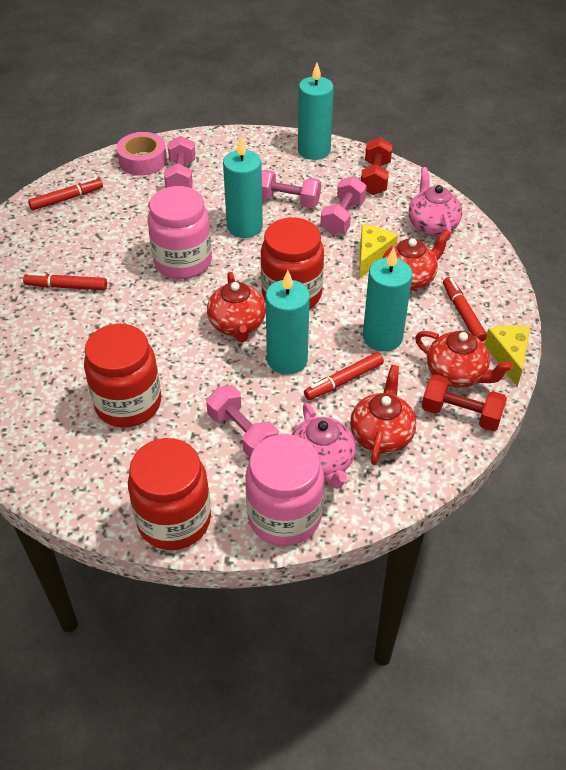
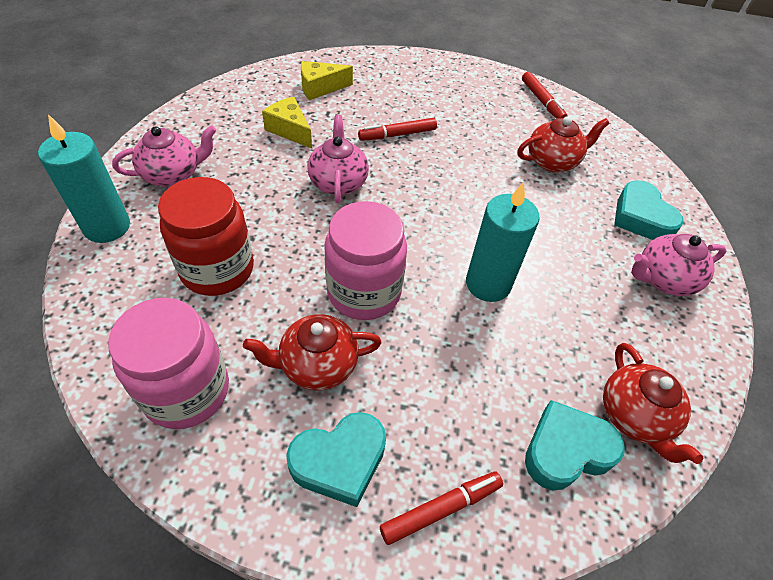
pink dumbbell: 4 -> 0
pink tape: 1 -> 0
pink teapot: 2 -> 3
red dumbbell: 2 -> 0
red jar: 3 -> 1
red marker: 4 -> 3
red teapot: 4 -> 3
turquoise candle: 4 -> 2
turquoise heart: 0 -> 3

